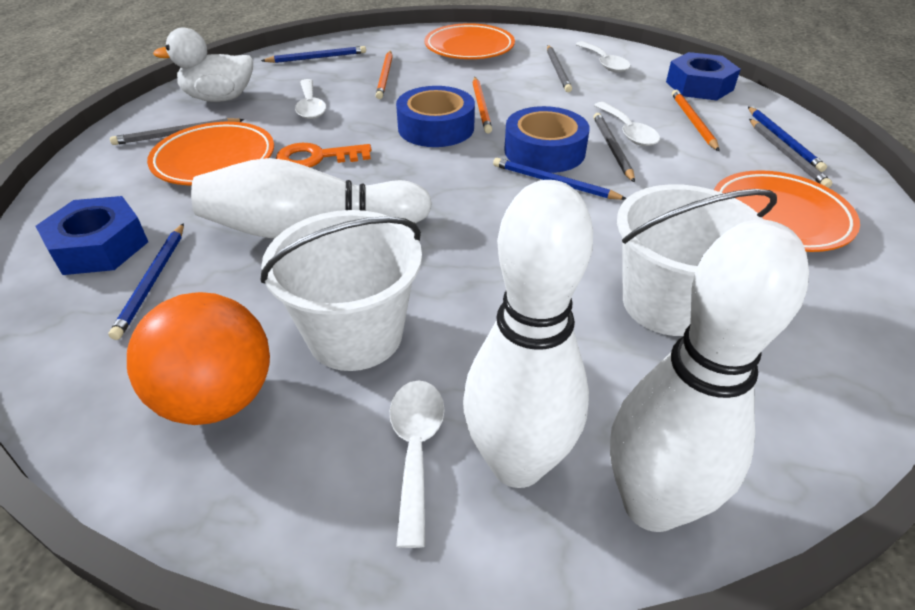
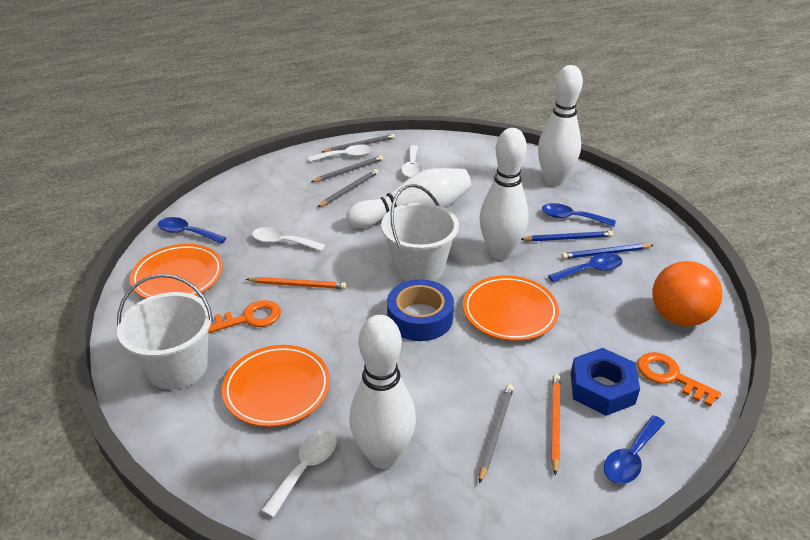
blue nut: 2 -> 1
blue pencil: 4 -> 2
blue spoon: 0 -> 4
blue tape: 2 -> 1
orange key: 1 -> 2
orange pencil: 3 -> 2
white bowling pin: 3 -> 4
white duck: 1 -> 0

